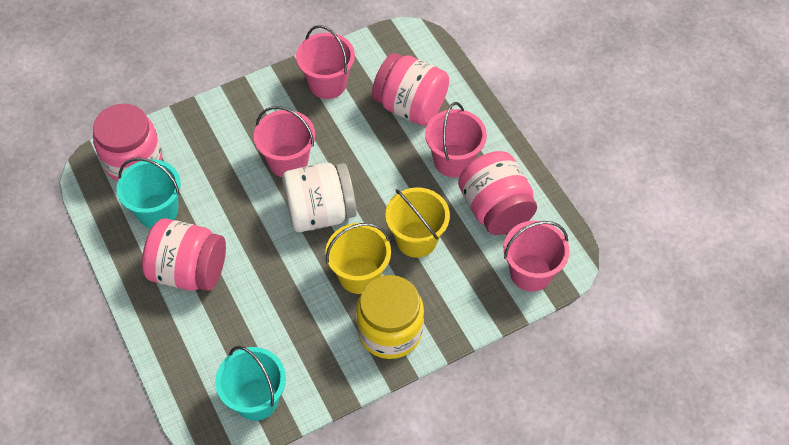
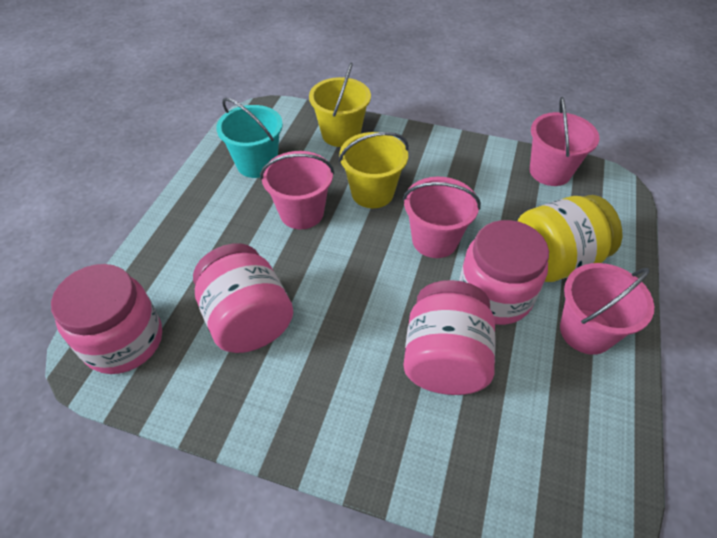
turquoise bucket: 2 -> 1
white jar: 1 -> 0

